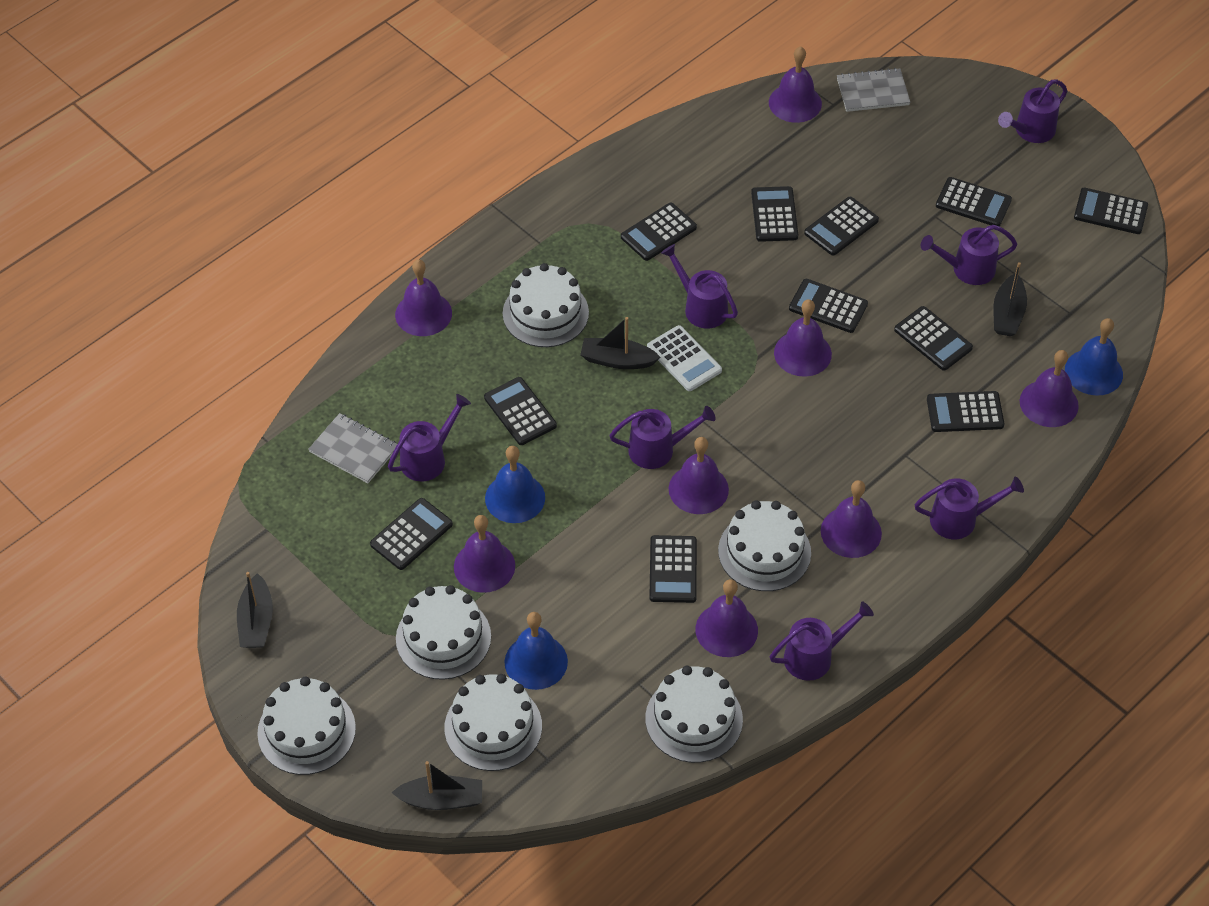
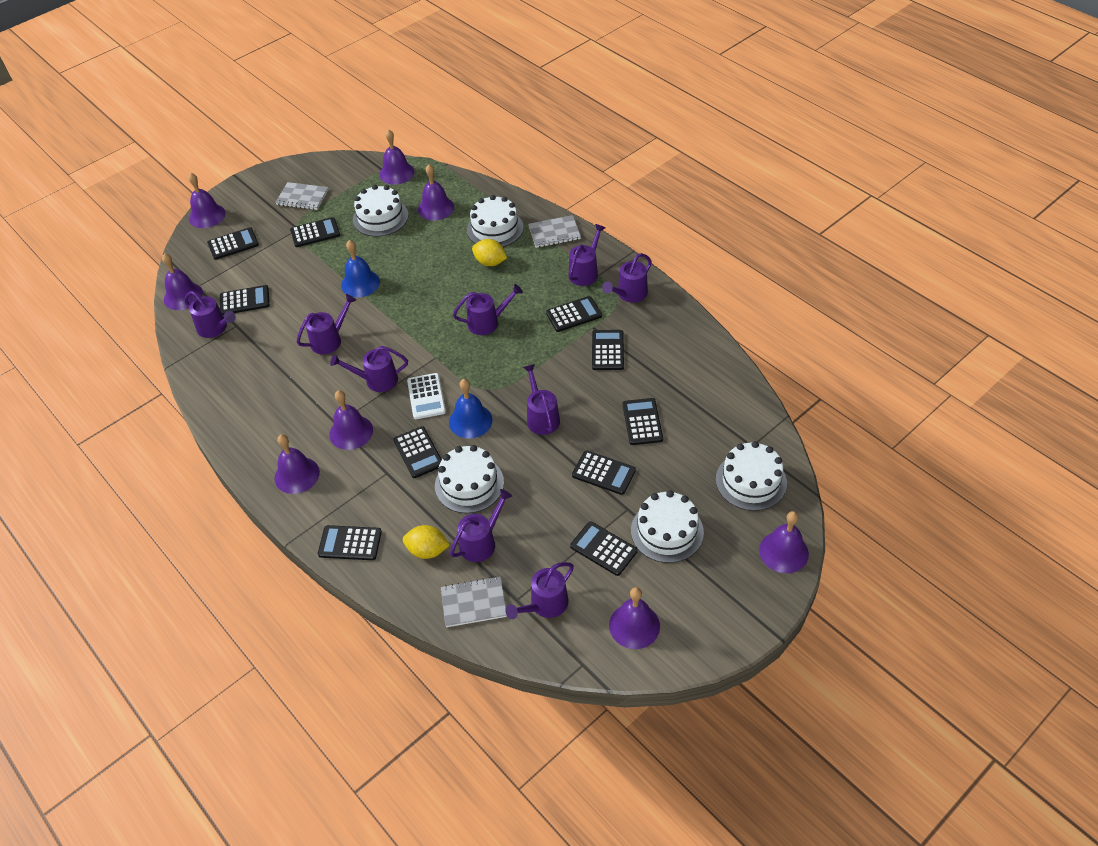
black boat: 4 -> 0
black calculator: 11 -> 10
blue bell: 3 -> 2
grey notebook: 2 -> 3
purple watering can: 7 -> 9
white cake: 6 -> 5
yellow lemon: 0 -> 2

